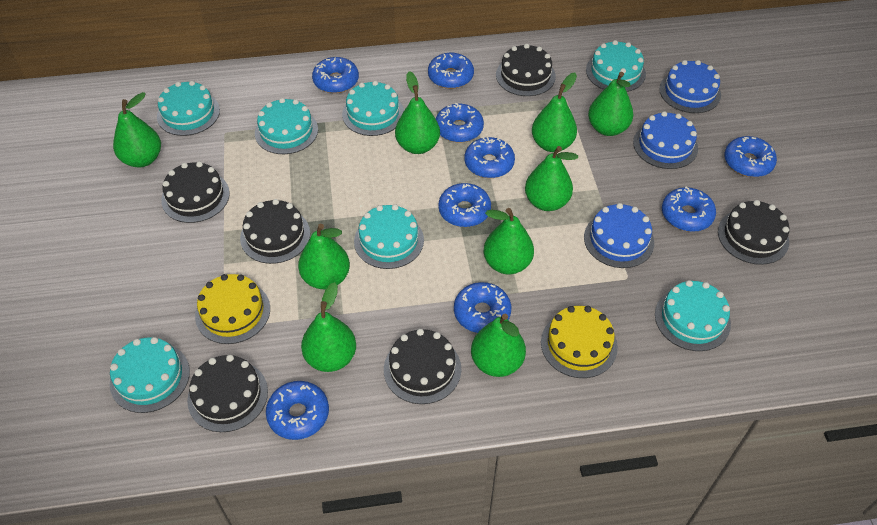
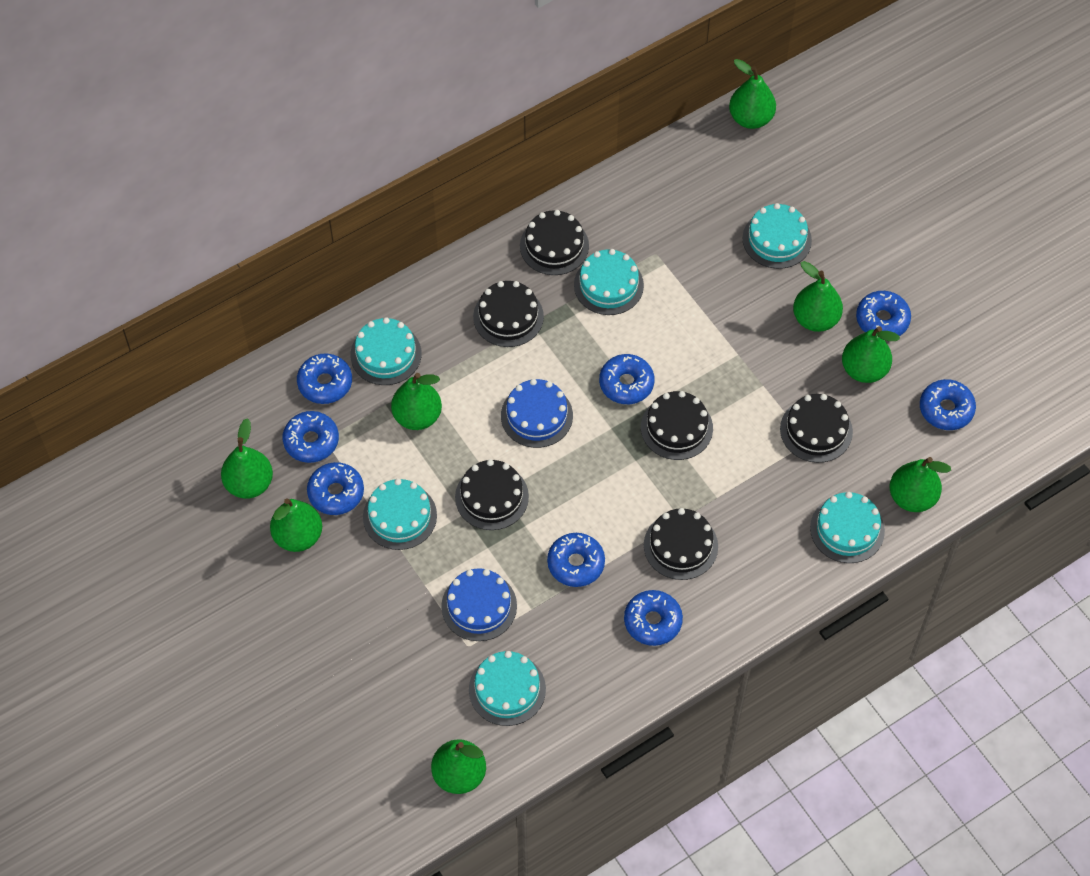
blue cake: 3 -> 2
blue donut: 9 -> 8
green pear: 9 -> 8
turquoise cake: 7 -> 6
yellow cake: 2 -> 0

